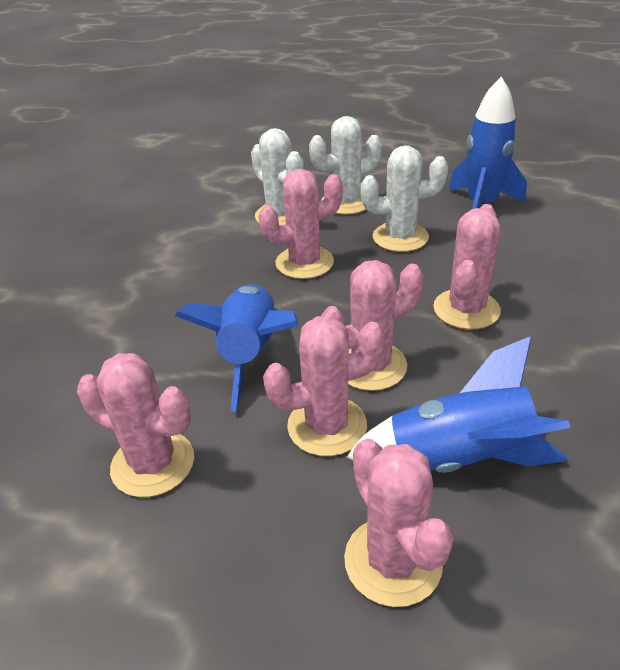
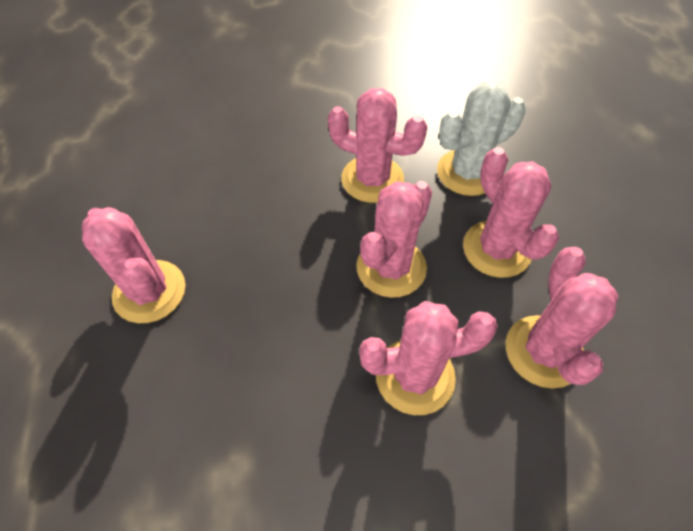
blue rocket: 3 -> 0
white cactus: 3 -> 1

